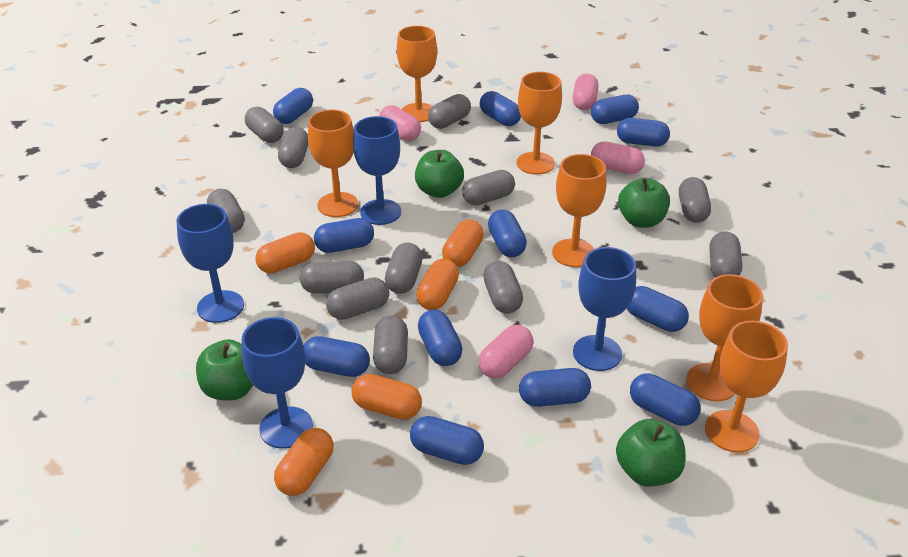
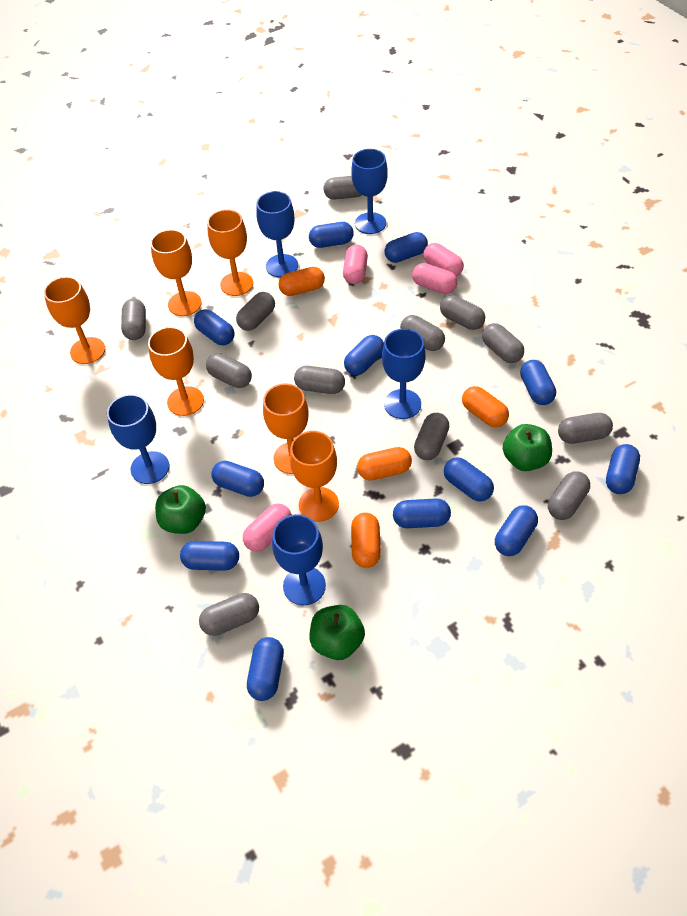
blue goblet: 4 -> 5
green apple: 4 -> 3
orange capsule: 5 -> 4

